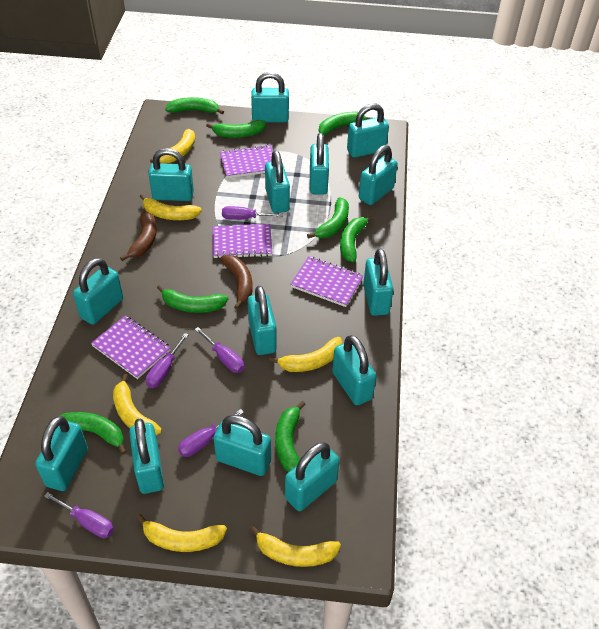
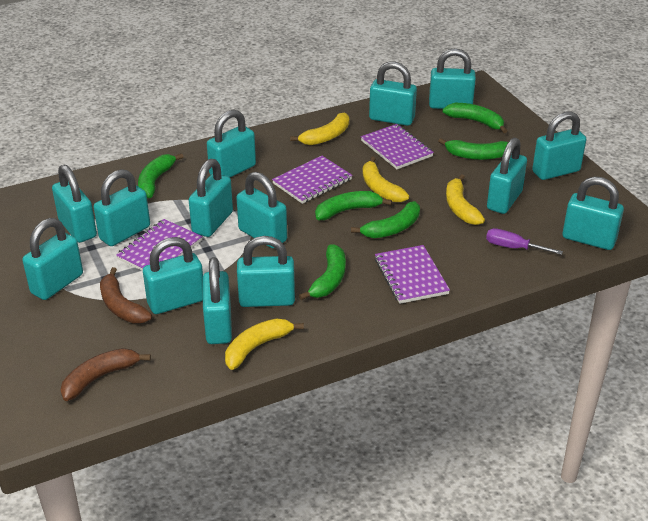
green banana: 8 -> 6
purple screwdriver: 5 -> 1
yellow banana: 6 -> 4

